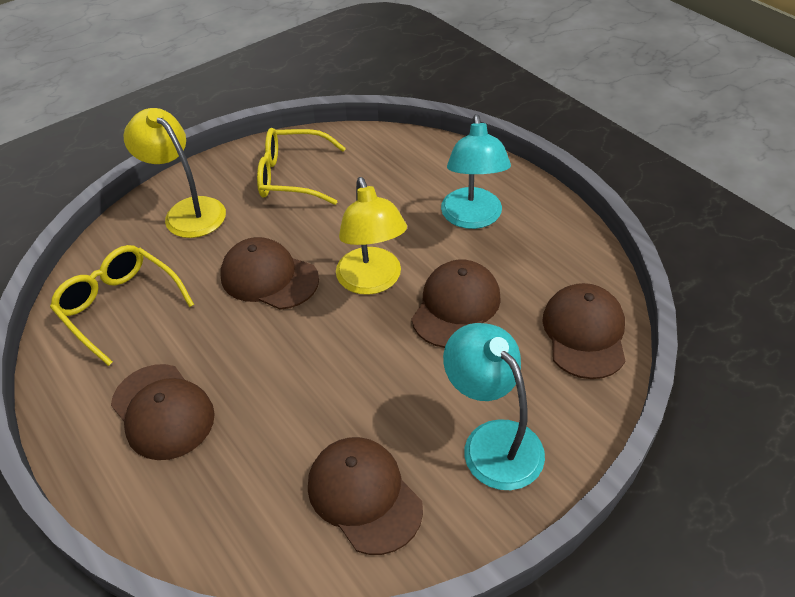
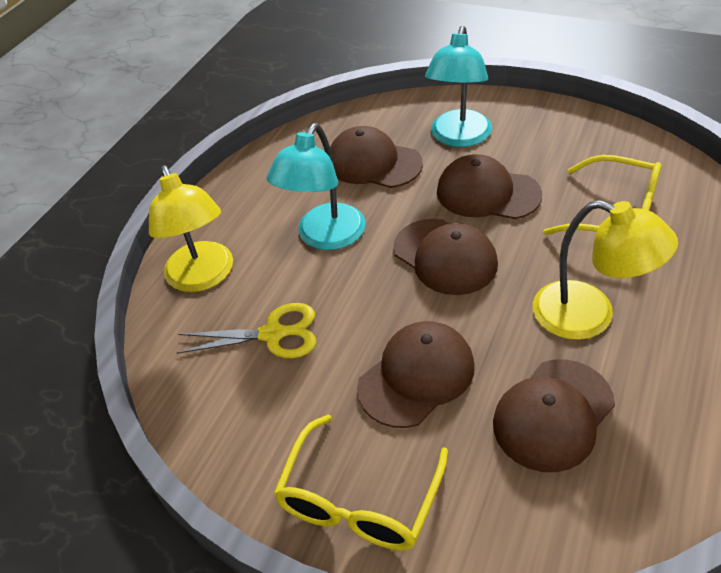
yellow scissors: 0 -> 1

